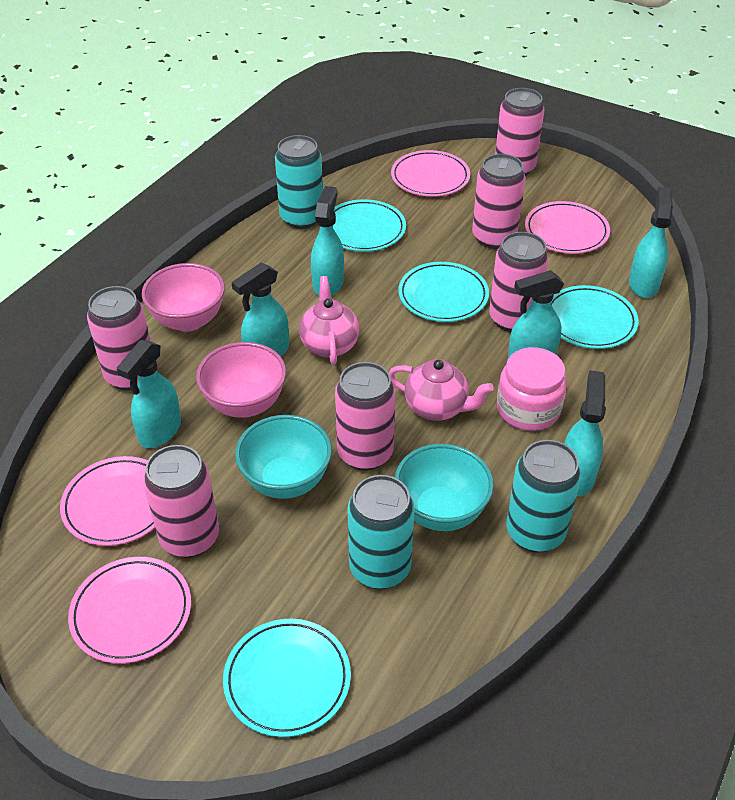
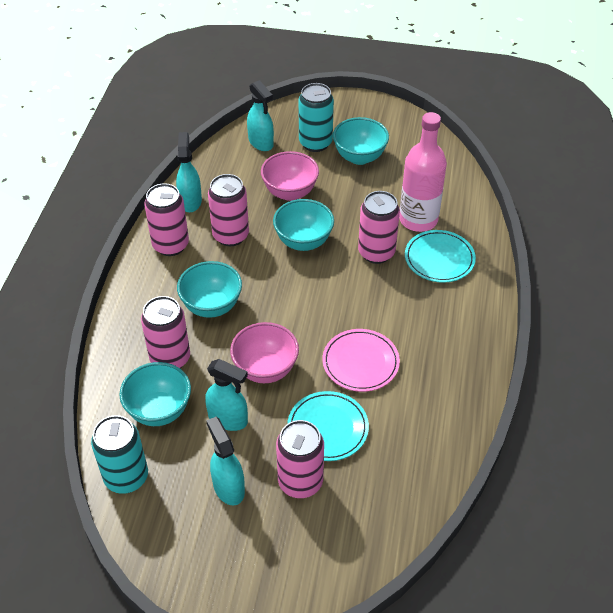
pink bottle: 0 -> 1
pink can: 6 -> 5
pink jar: 1 -> 0
pink plate: 4 -> 1
pink teapot: 2 -> 0
turquoise bowl: 2 -> 4
turquoise can: 3 -> 2
turquoise plate: 4 -> 2
turquoise spray bottle: 6 -> 4

